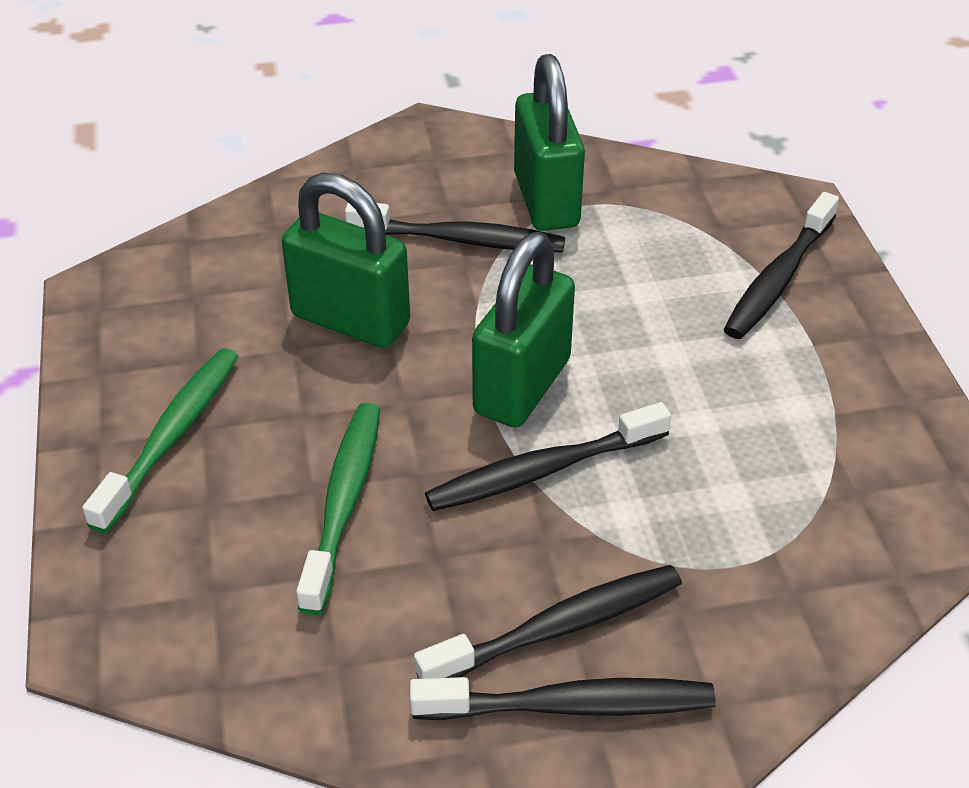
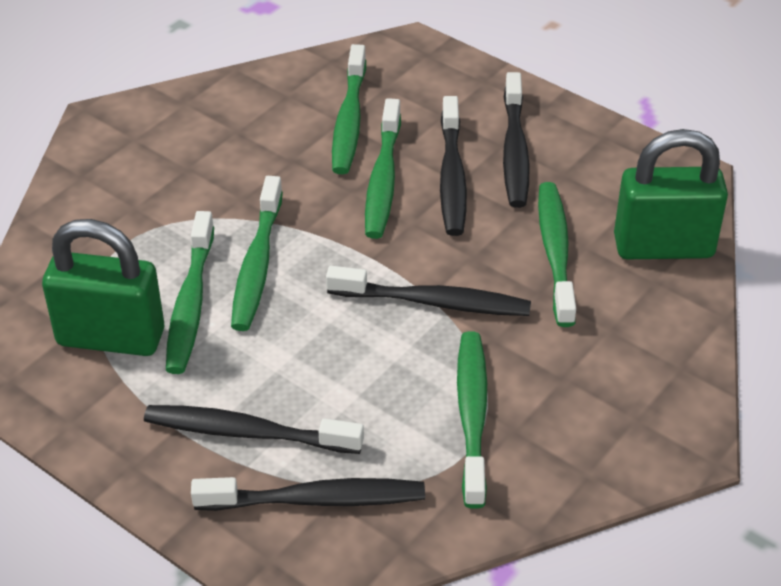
green padlock: 3 -> 2
green toothbrush: 2 -> 6

